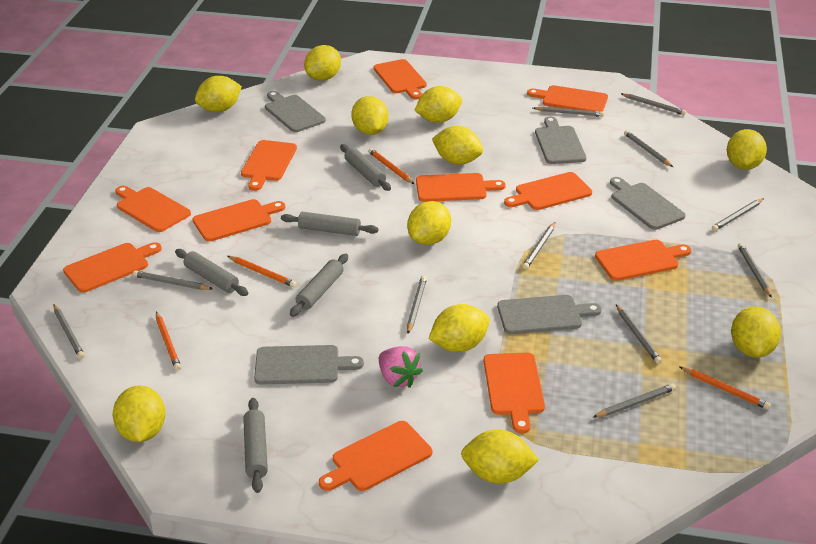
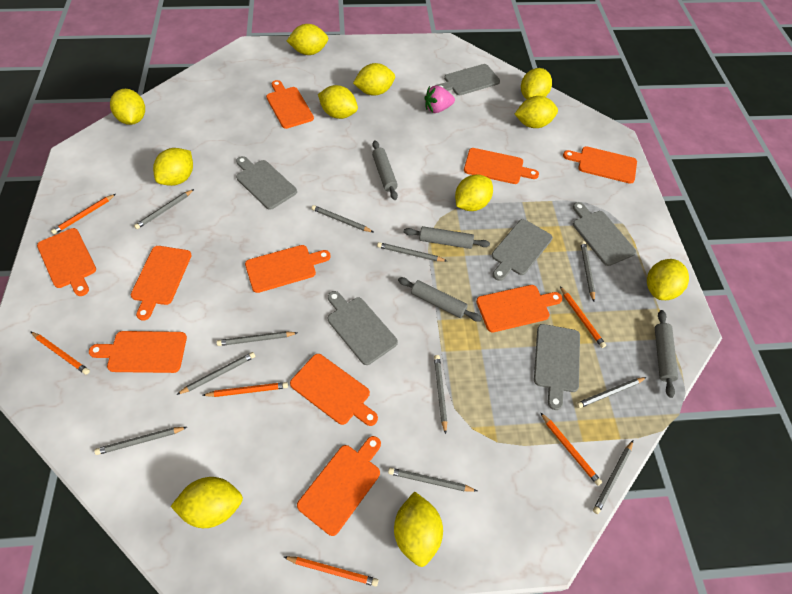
grey cutting board: 5 -> 6
grey rolling pin: 5 -> 4
orange cutting board: 11 -> 10
orange pencil: 4 -> 6

